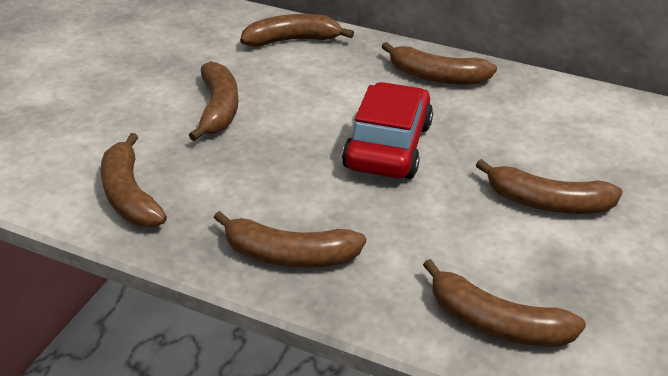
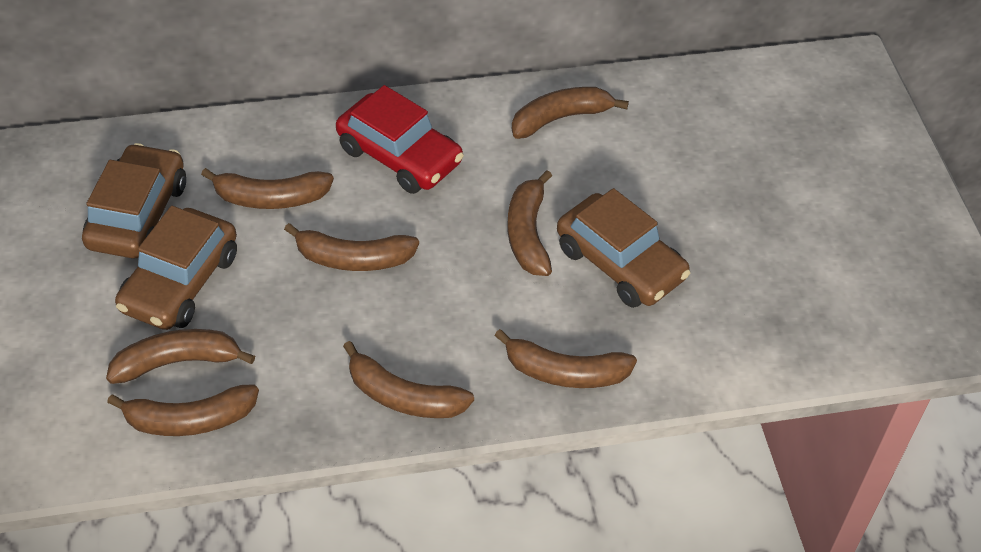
brown banana: 7 -> 8
brown car: 0 -> 3

